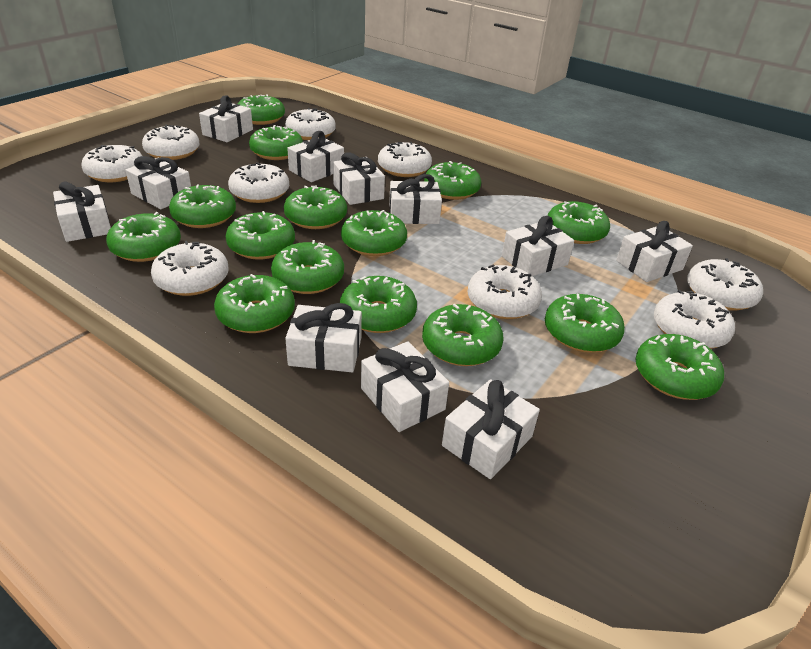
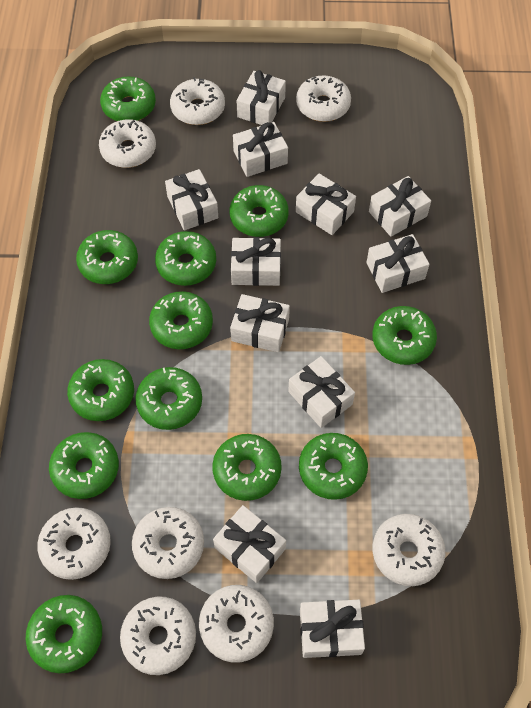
green donut: 15 -> 12
white donut: 9 -> 8

